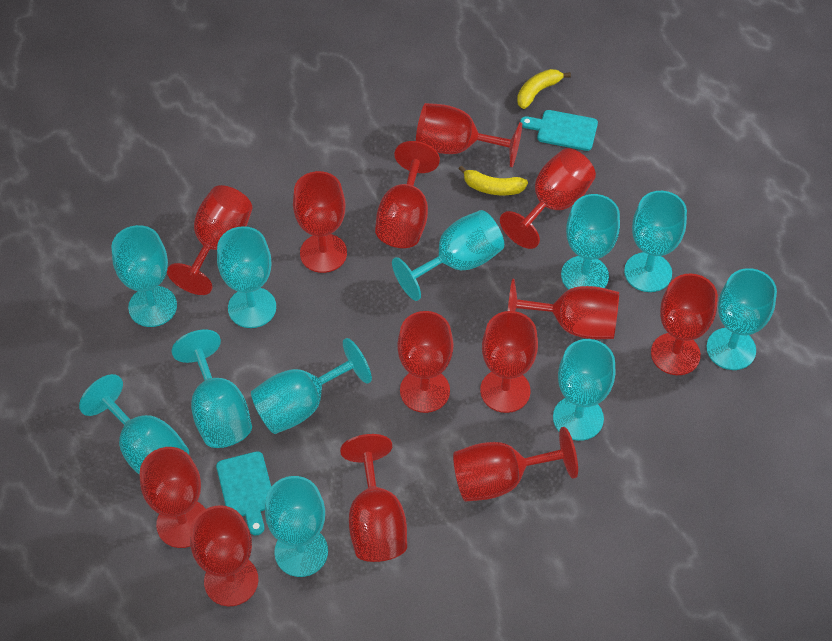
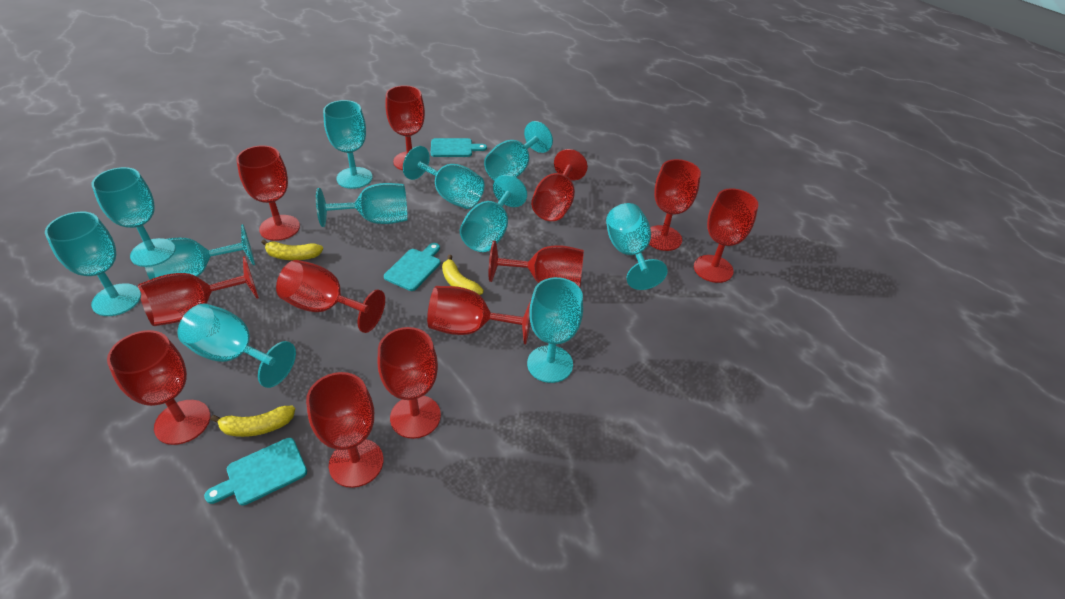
red goblet: 13 -> 12
turquoise cutting board: 2 -> 3
yellow banana: 2 -> 3

